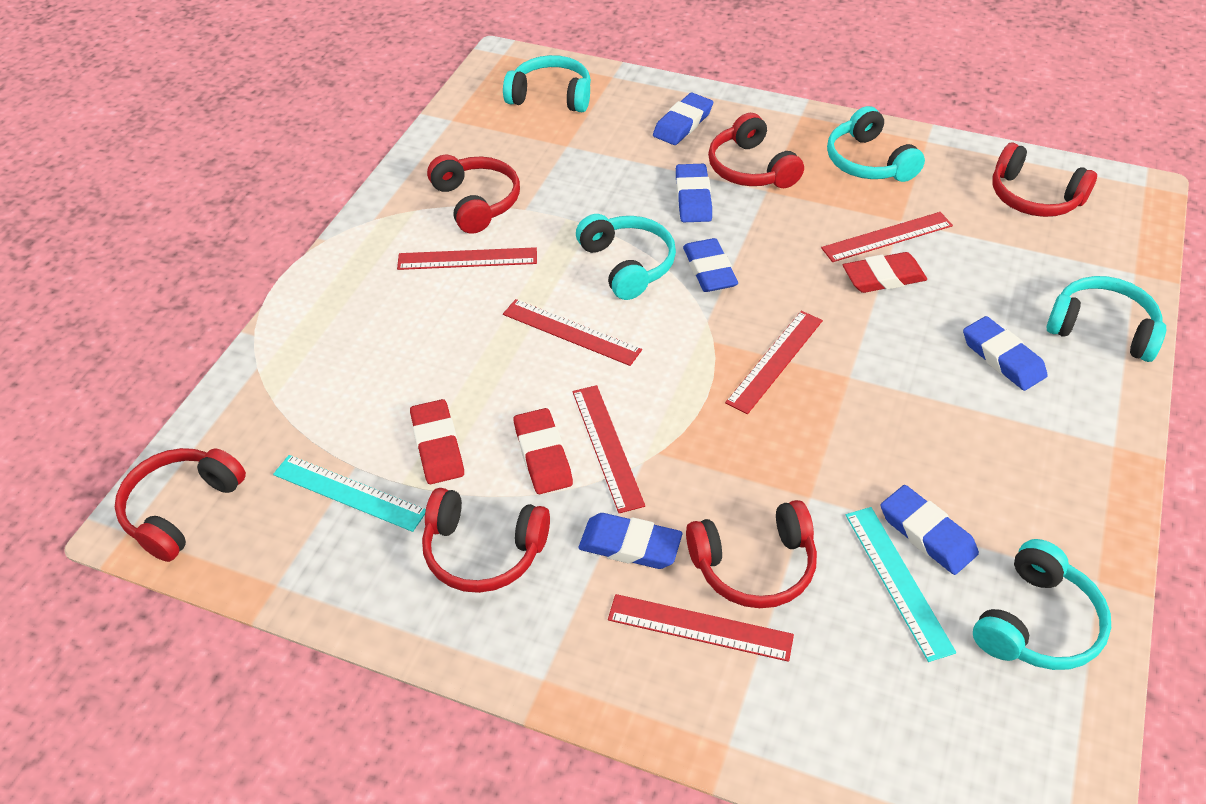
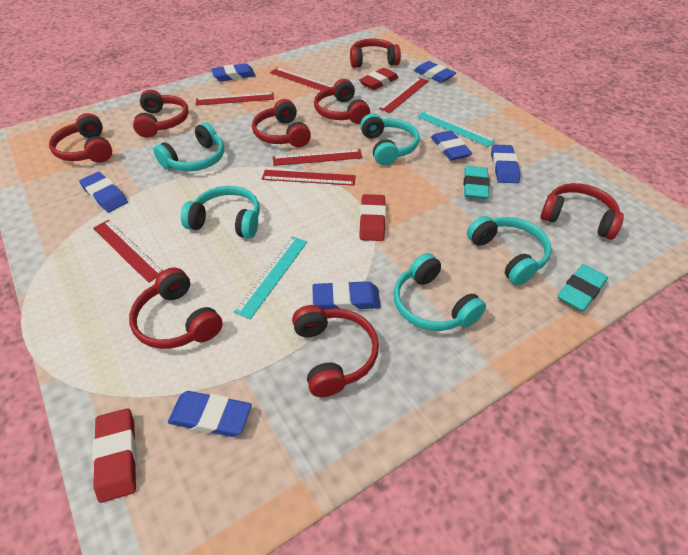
blue eraser: 6 -> 7
red headphones: 6 -> 8
turquoise eraser: 0 -> 2

